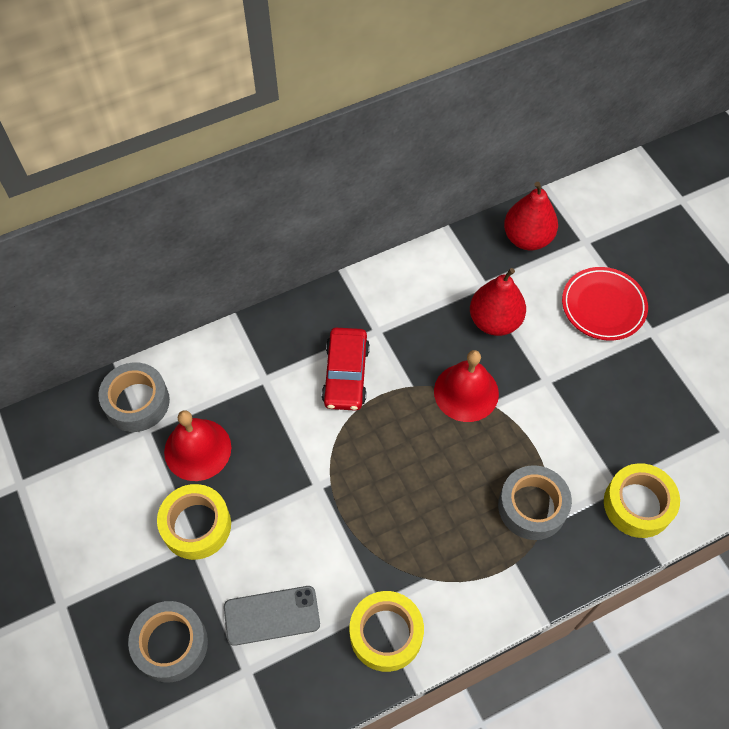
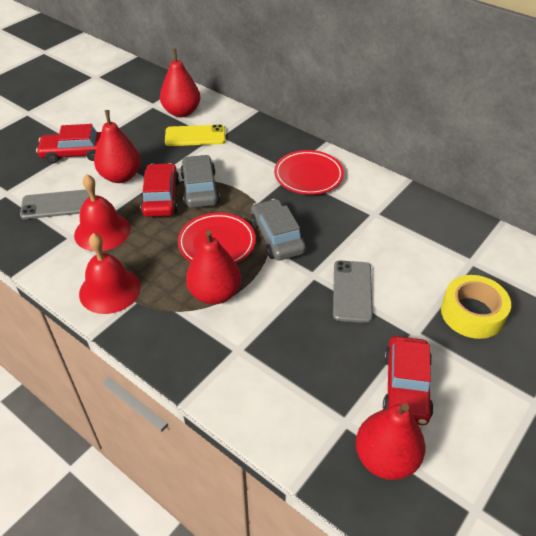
grey car: 0 -> 2
grey phone: 1 -> 2
grey tape: 3 -> 0
red car: 1 -> 3
red pear: 2 -> 4
red plate: 1 -> 2
yellow phone: 0 -> 1
yellow tape: 3 -> 1

